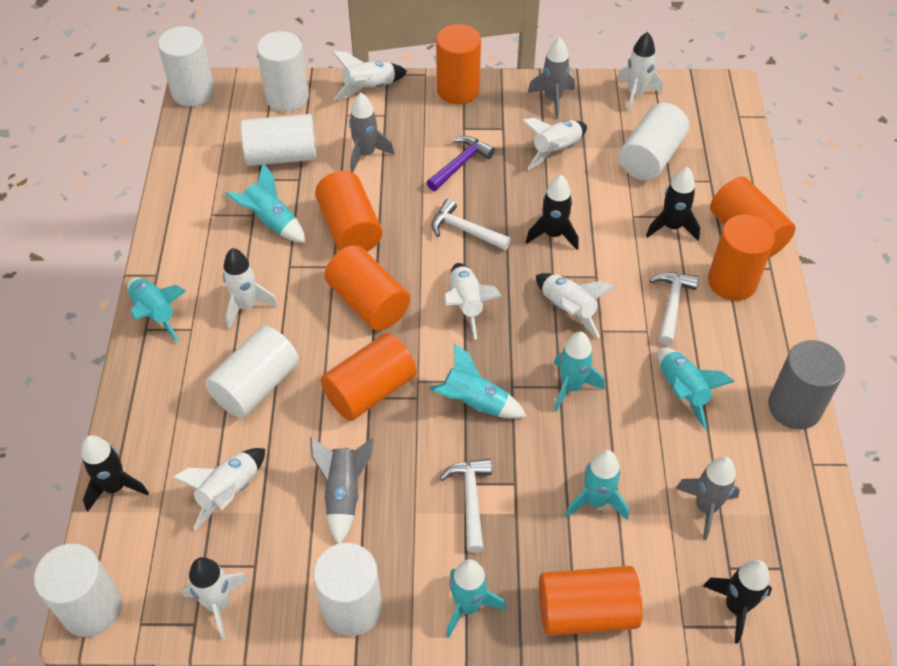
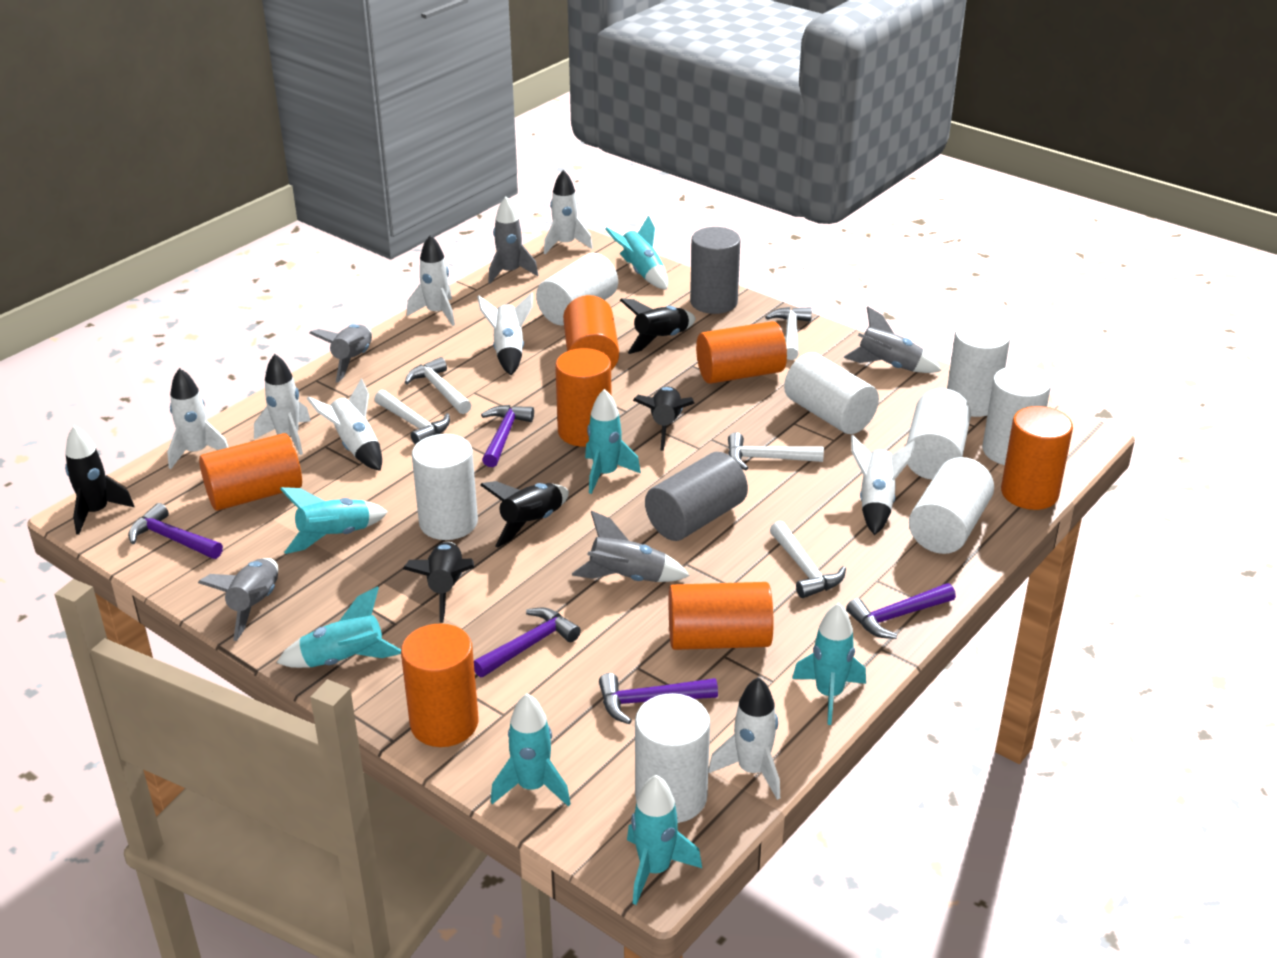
black rocket: 4 -> 5
grey cylinder: 1 -> 2
grey rocket: 4 -> 5
purple hammer: 1 -> 5
white cylinder: 7 -> 8
white hammer: 3 -> 5

